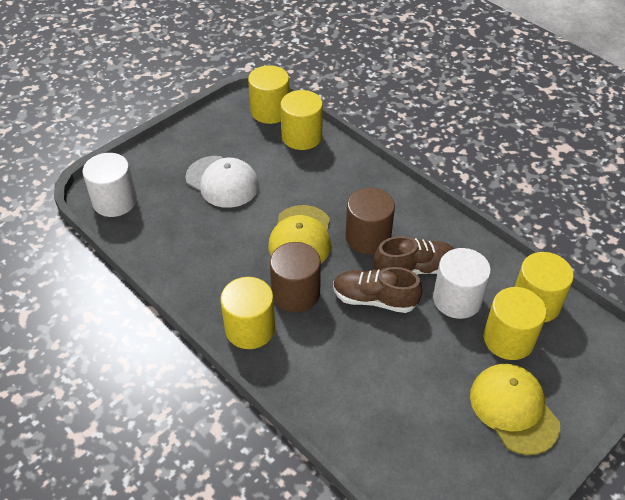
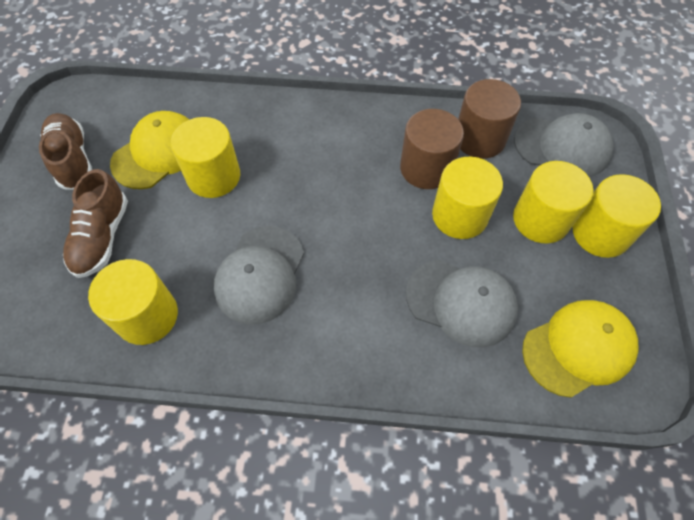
grey cap: 0 -> 3
white cap: 1 -> 0
white cylinder: 2 -> 0

